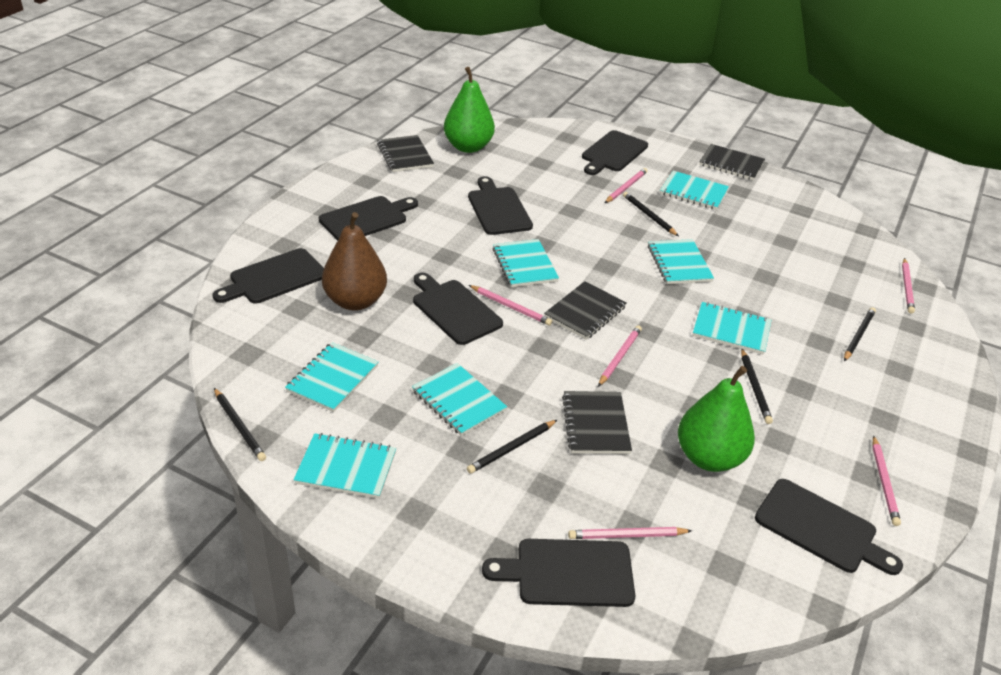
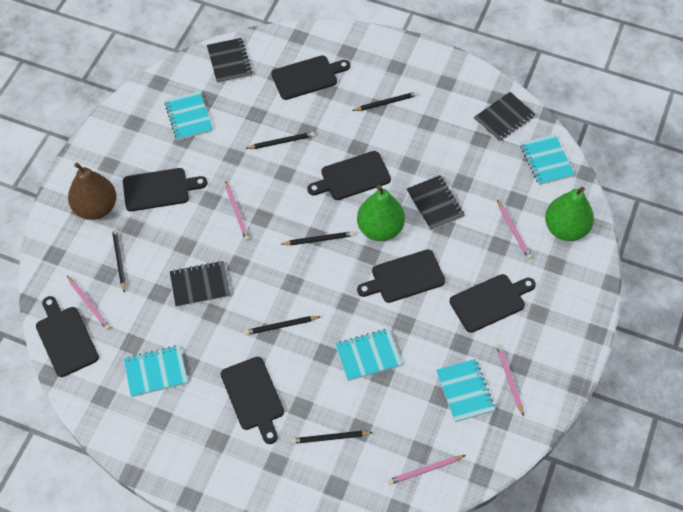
black pencil: 5 -> 6
pink pencil: 6 -> 5
turquoise notebook: 7 -> 5

